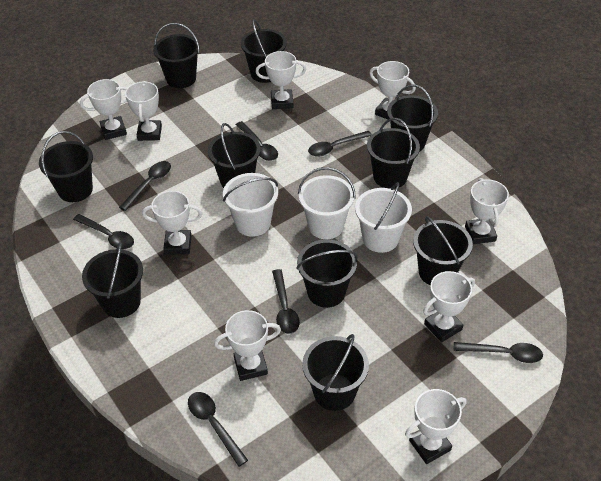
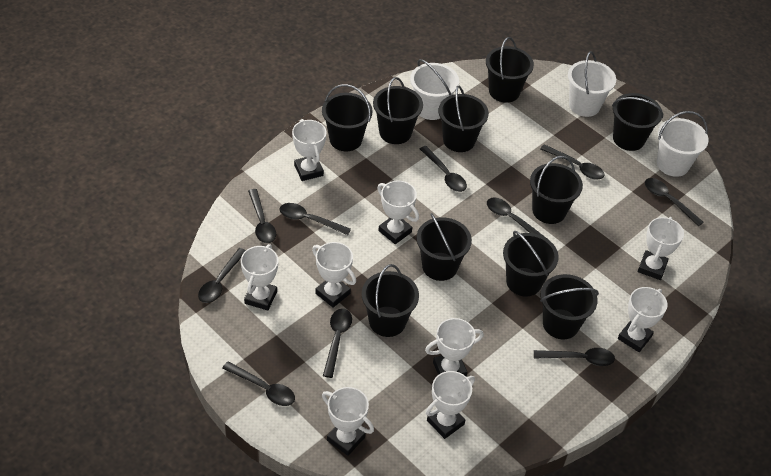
black spoon: 7 -> 10

